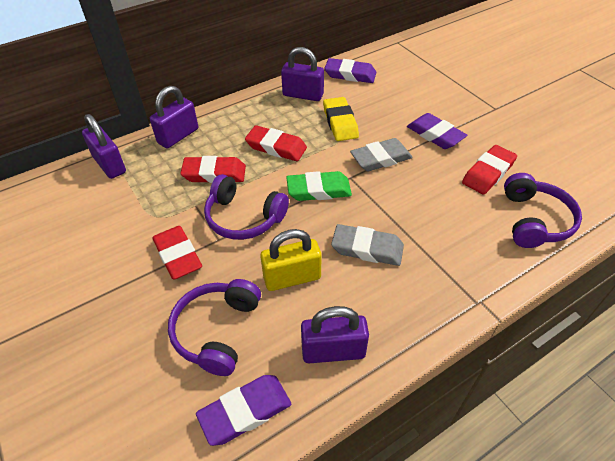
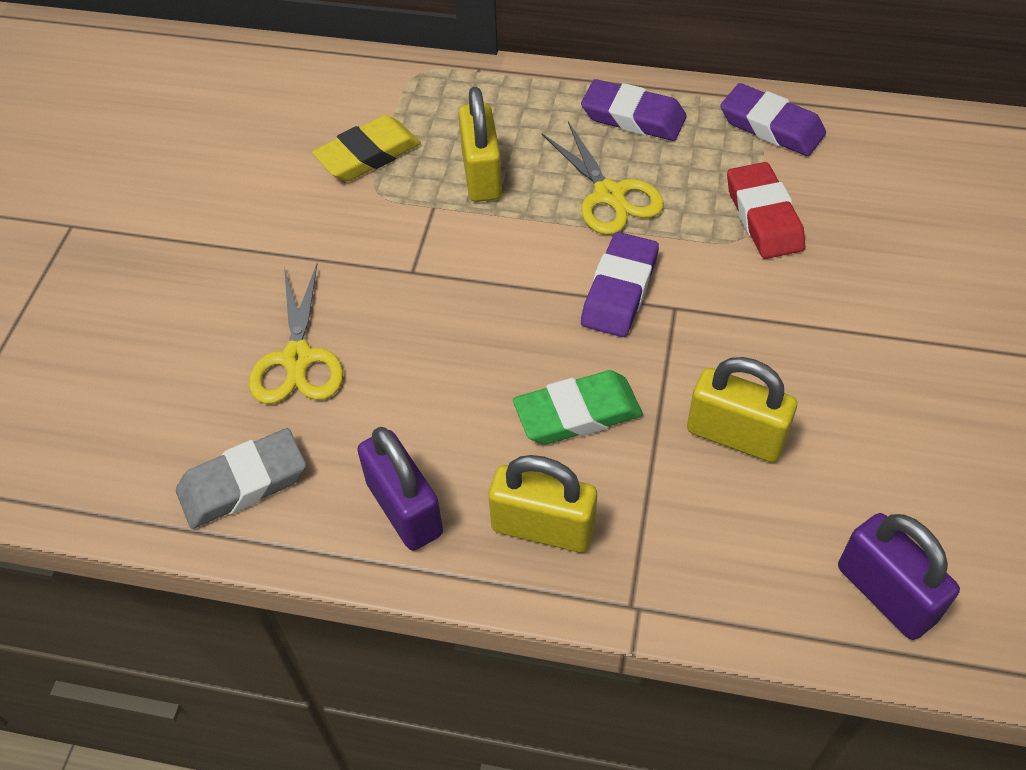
grey eraser: 2 -> 1
purple headphones: 3 -> 0
purple padlock: 4 -> 2
red eraser: 4 -> 1
yellow padlock: 1 -> 3
yellow scissors: 0 -> 2

